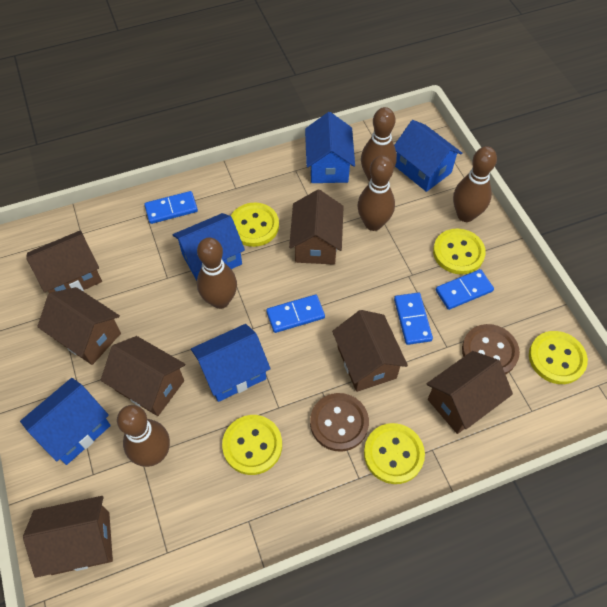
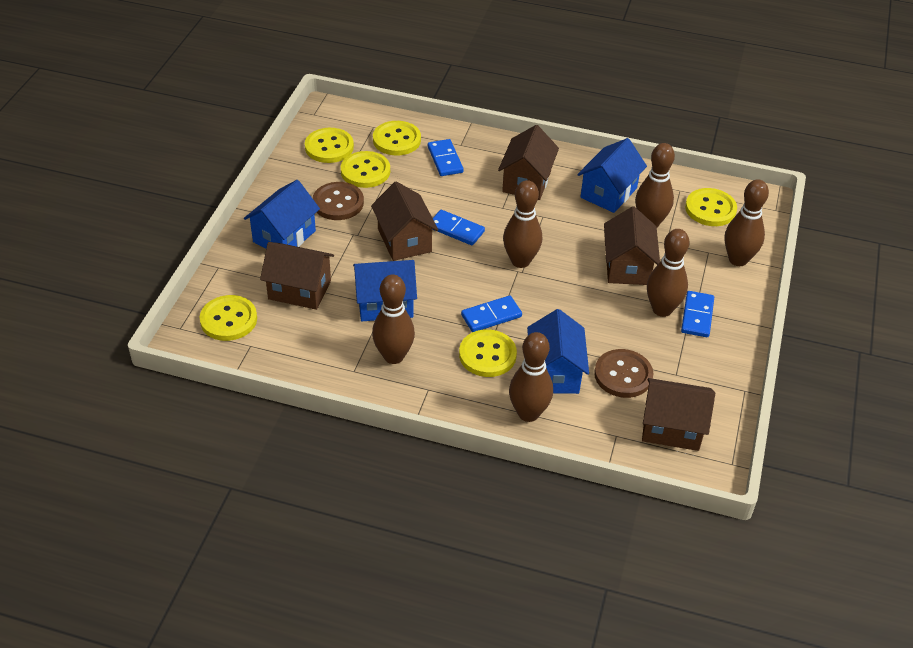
blue house: 5 -> 4
brown bowling pin: 5 -> 6
brown house: 7 -> 5
yellow button: 5 -> 6

